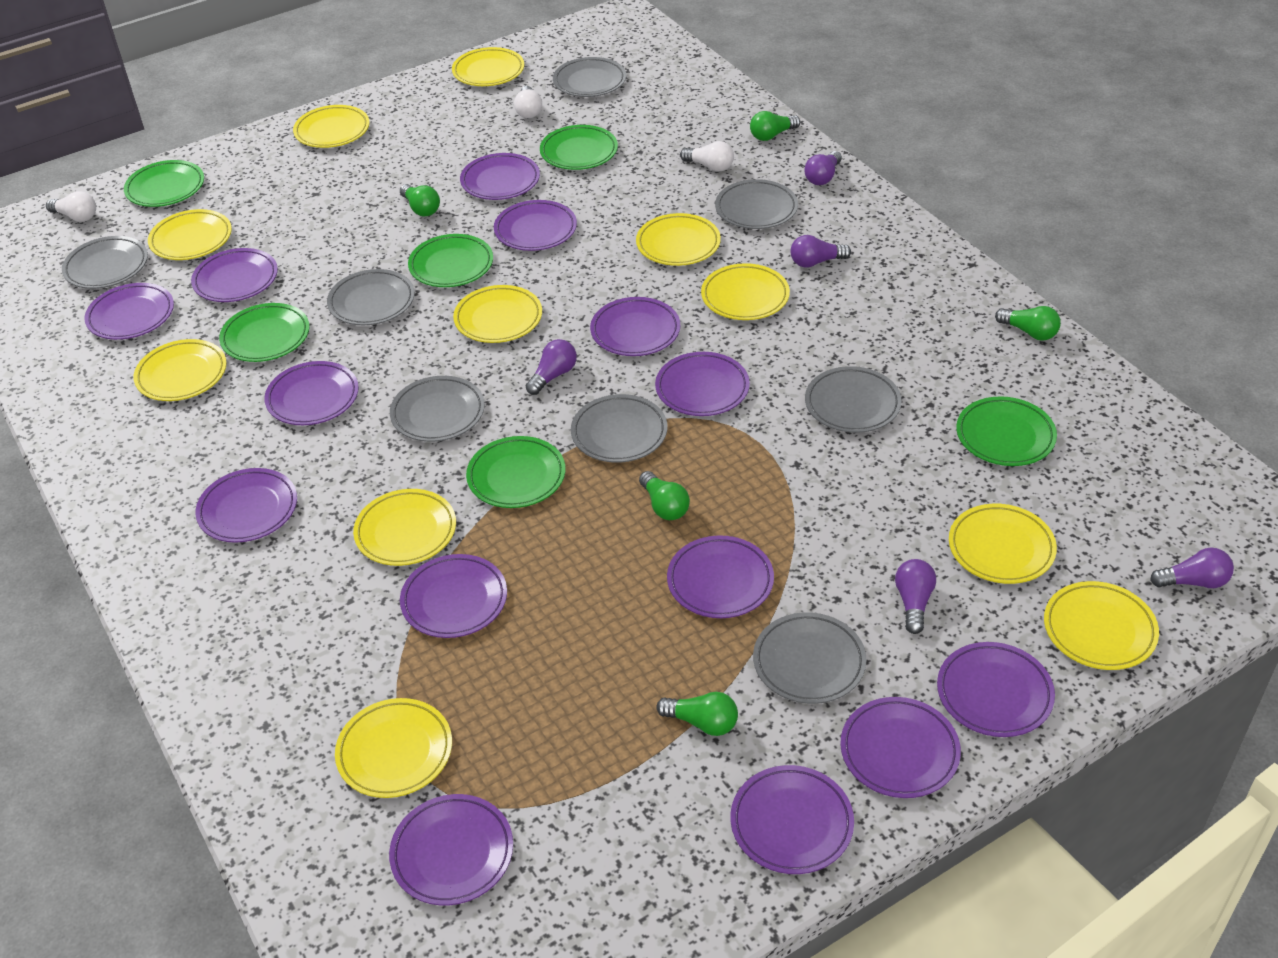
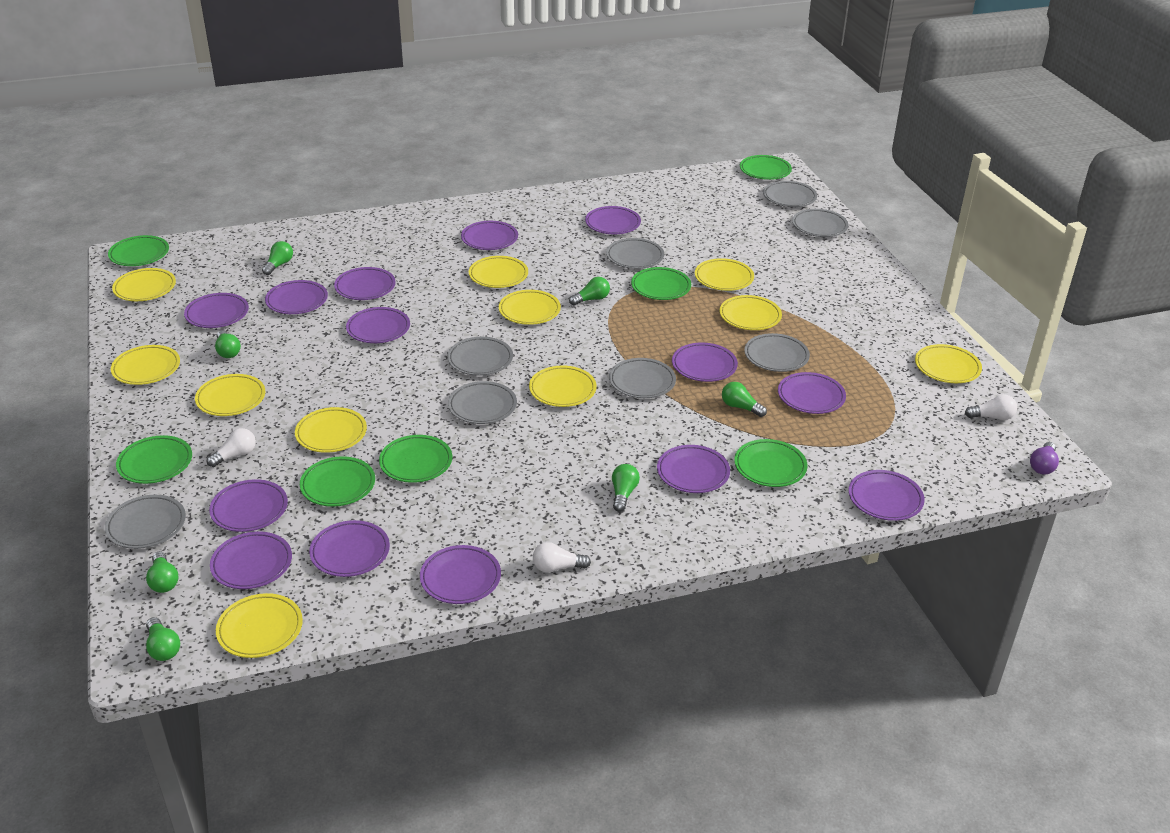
green light bulb: 5 -> 7
green plate: 6 -> 7
purple light bulb: 5 -> 1

